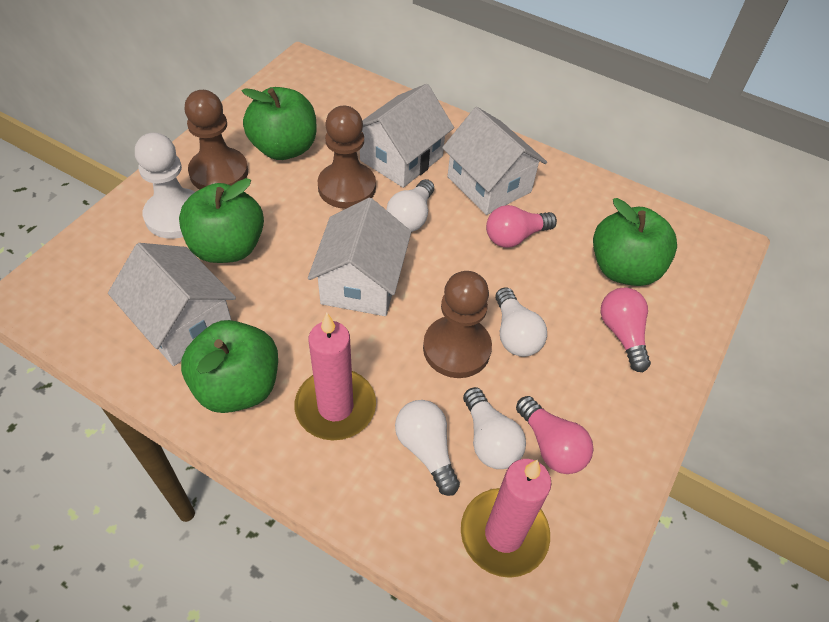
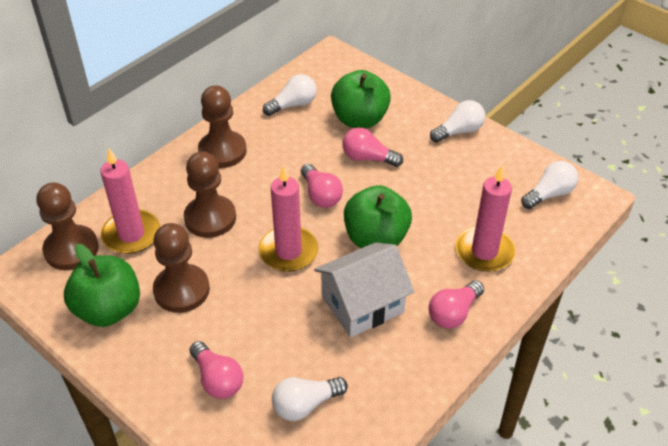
brown pawn: 3 -> 4
green apple: 4 -> 3
pink candle: 2 -> 3
pink light bulb: 3 -> 4
white house: 4 -> 1
white pawn: 1 -> 0

